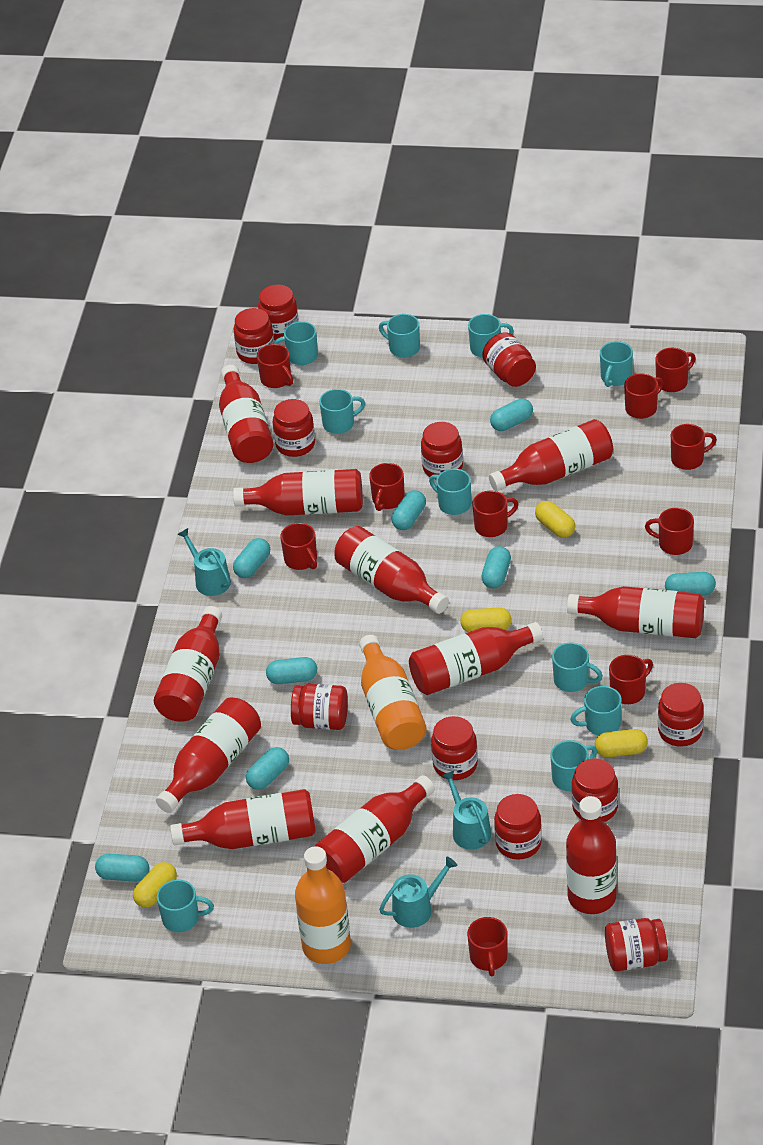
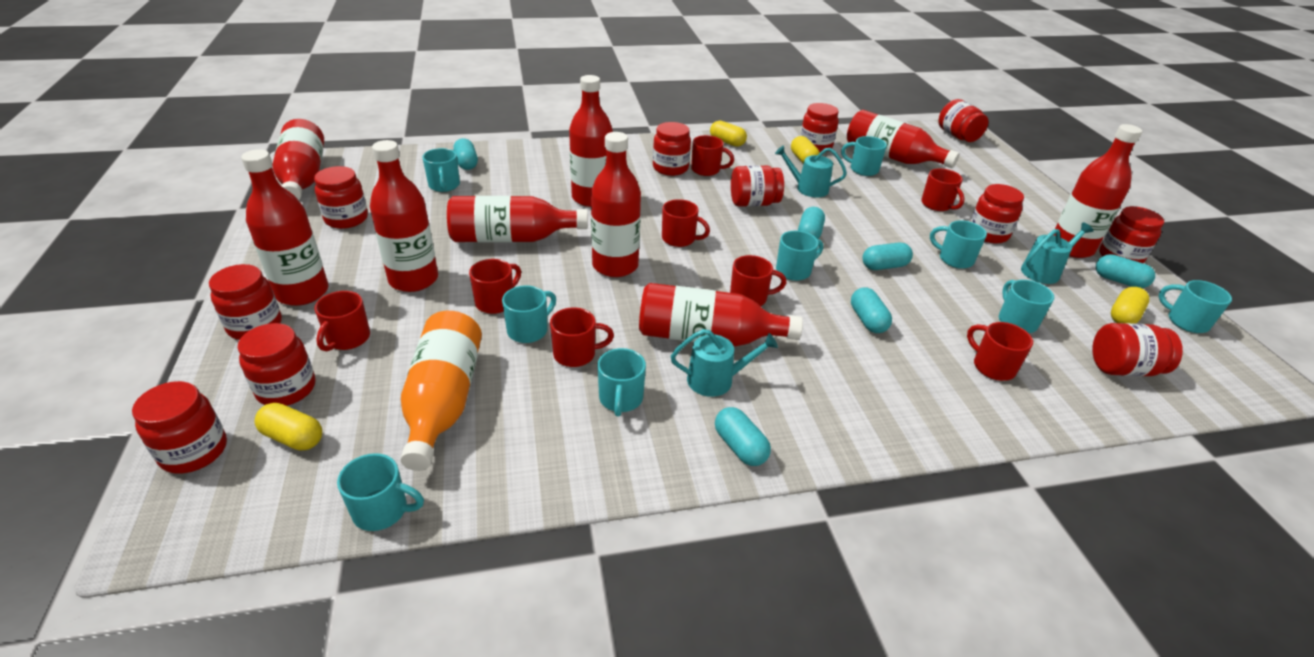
orange bottle: 2 -> 1
red bottle: 11 -> 9
red mug: 10 -> 8
turquoise capsule: 8 -> 6
turquoise mug: 10 -> 9

